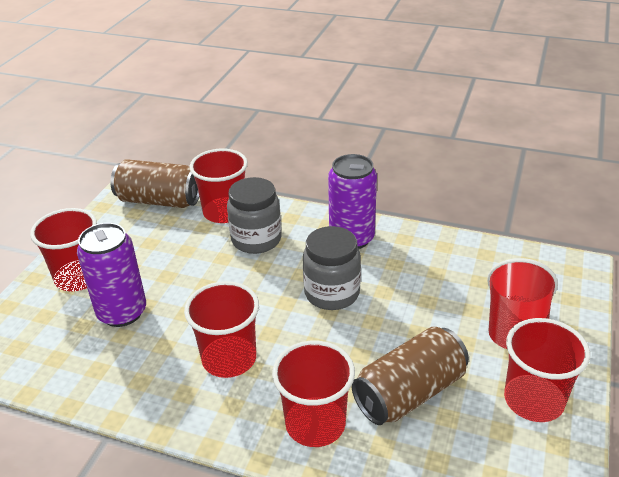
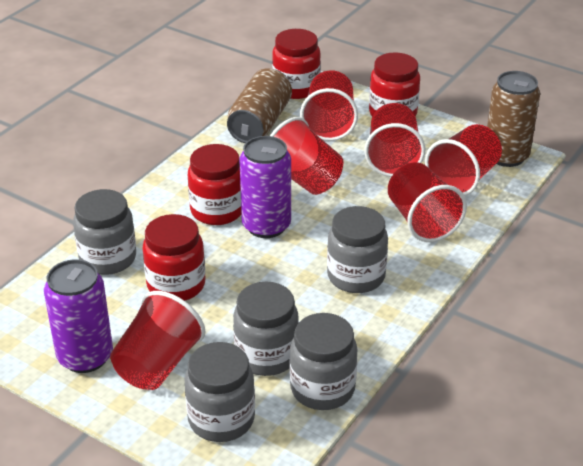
grey jar: 2 -> 5
red jar: 0 -> 4

